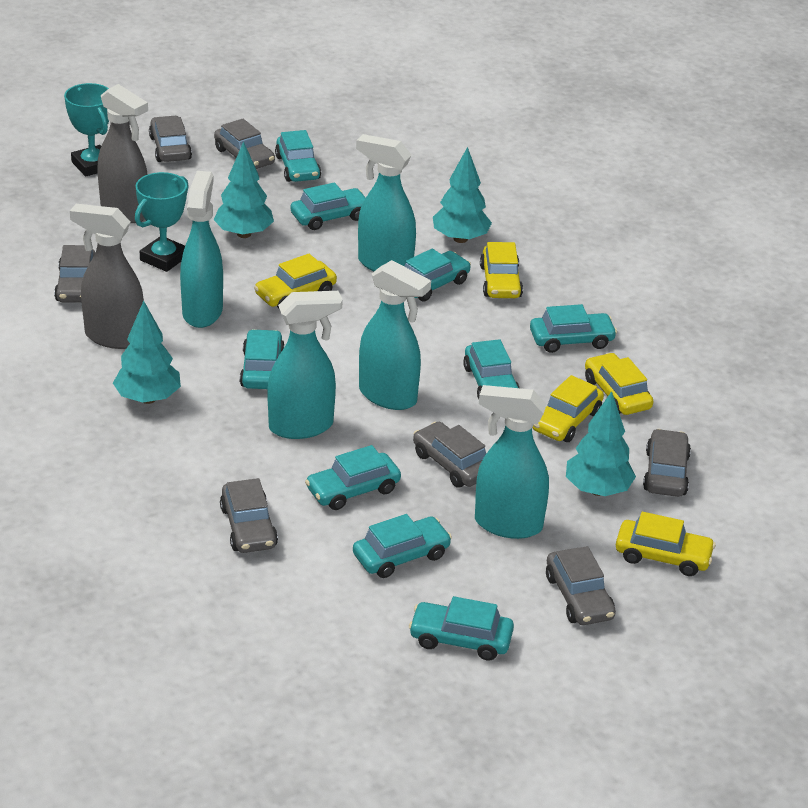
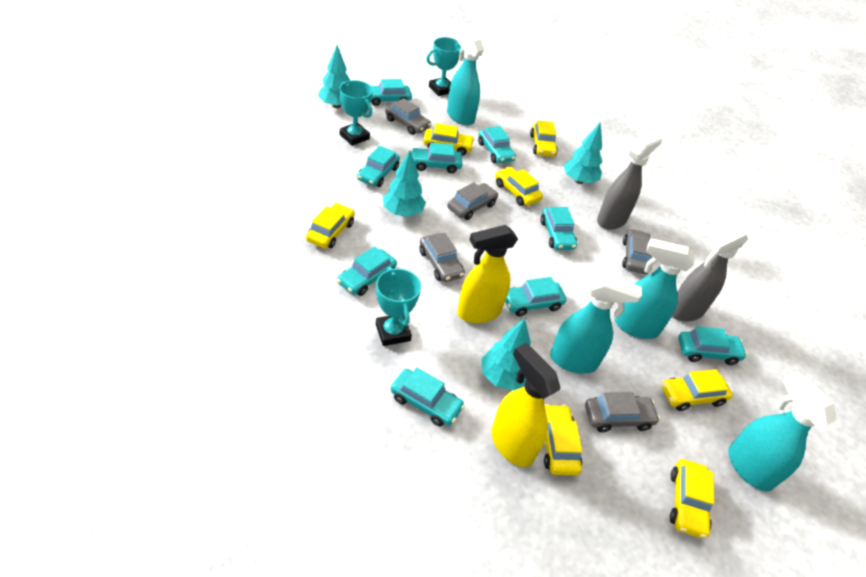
grey car: 7 -> 5
turquoise spray bottle: 5 -> 4
turquoise trophy: 2 -> 3
yellow car: 5 -> 7
yellow spray bottle: 0 -> 2

